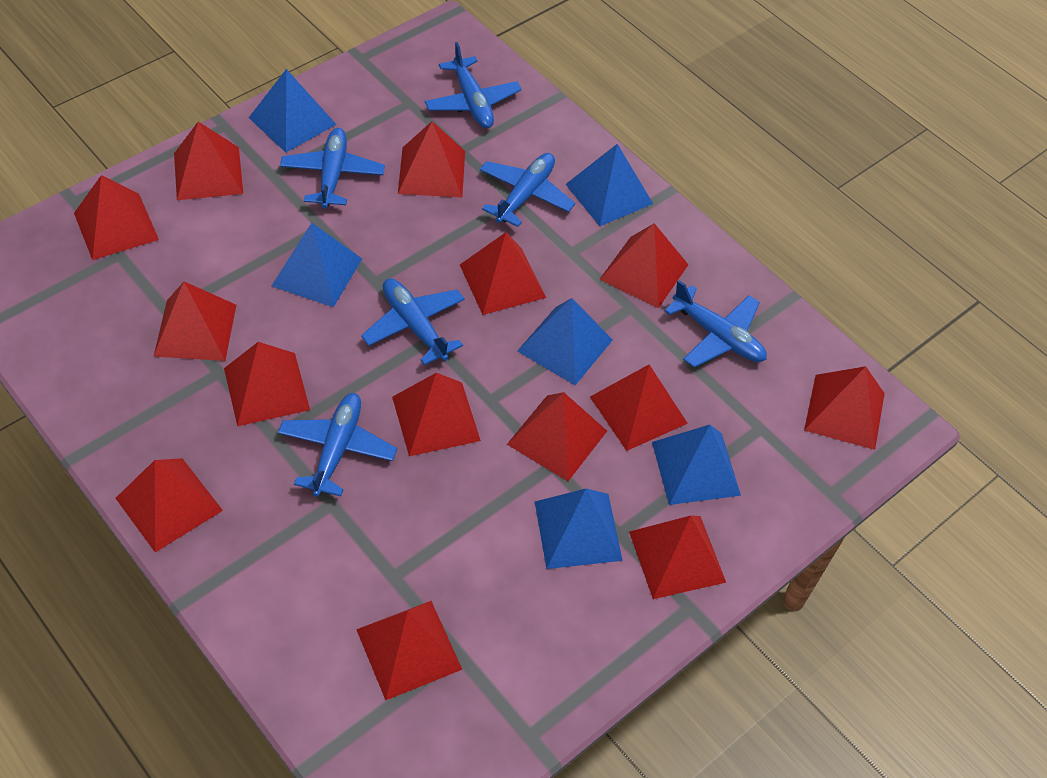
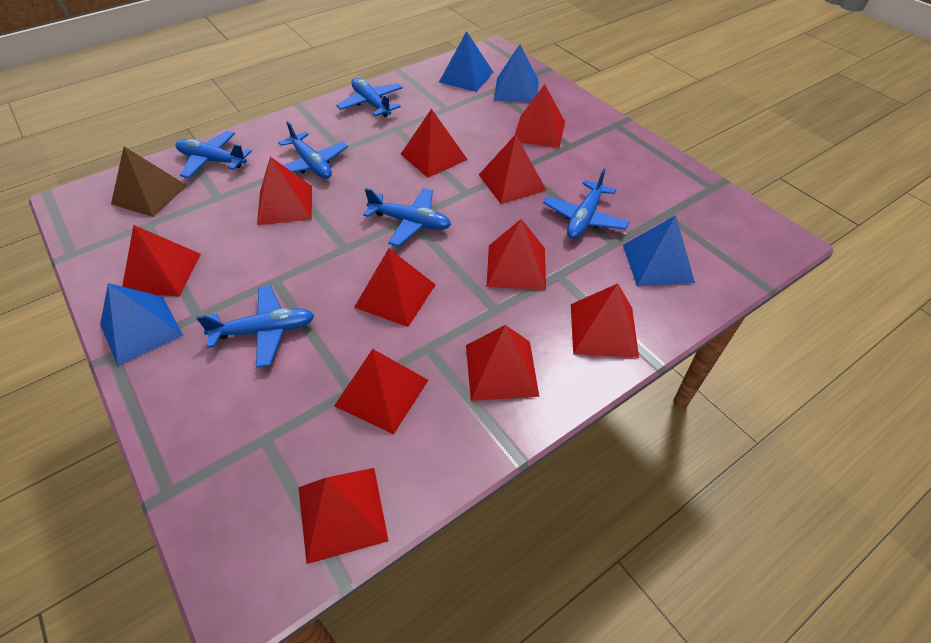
blue pyramid: 6 -> 4
brown pyramid: 0 -> 1
red pyramid: 14 -> 11

